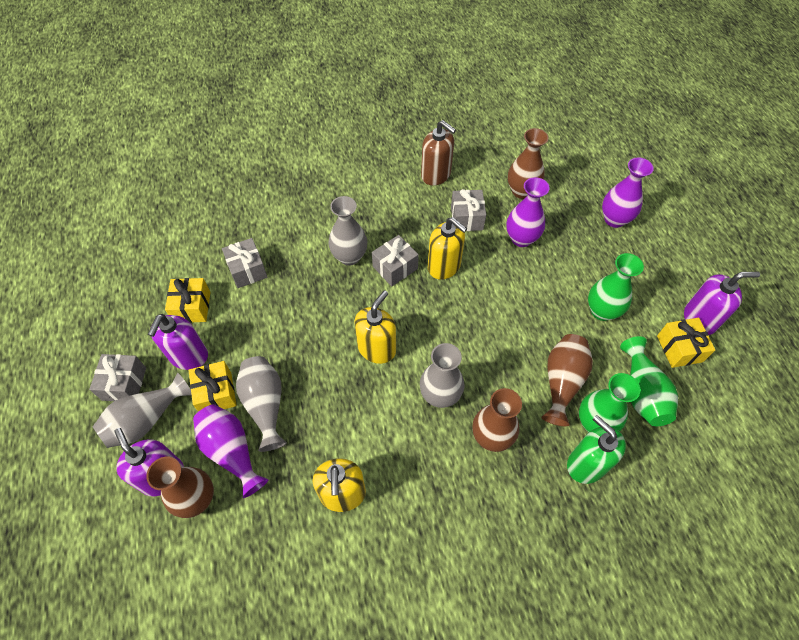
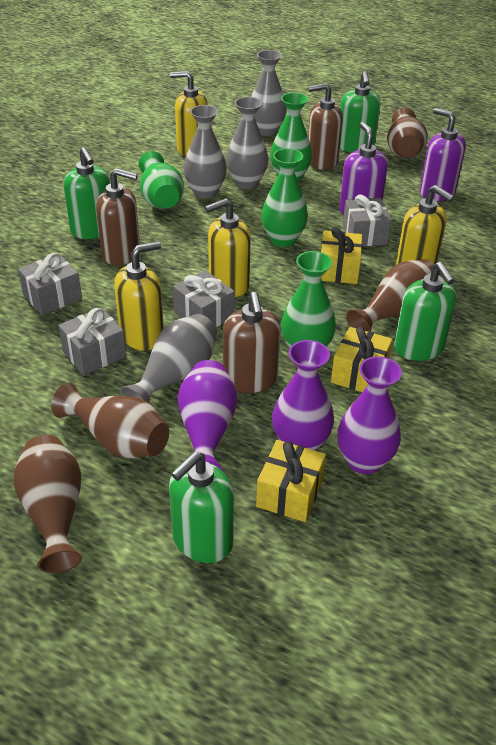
brown soap dispenser: 1 -> 3
green soap dispenser: 1 -> 4
green vase: 3 -> 4
purple soap dispenser: 3 -> 2
yellow soap dispenser: 3 -> 4

